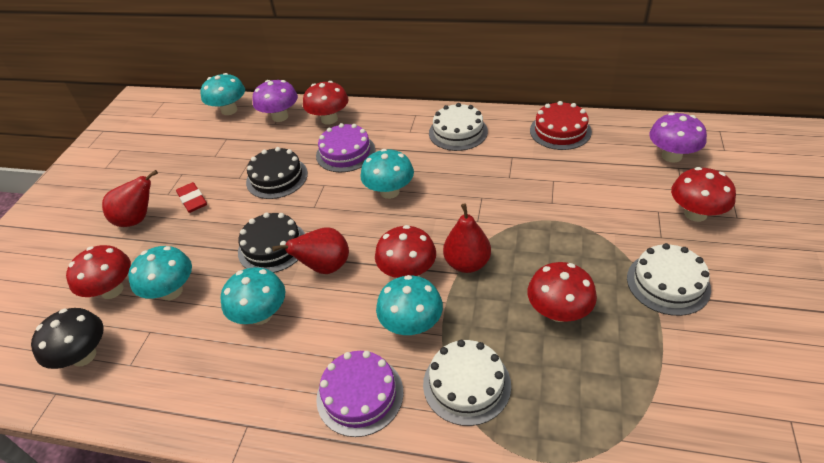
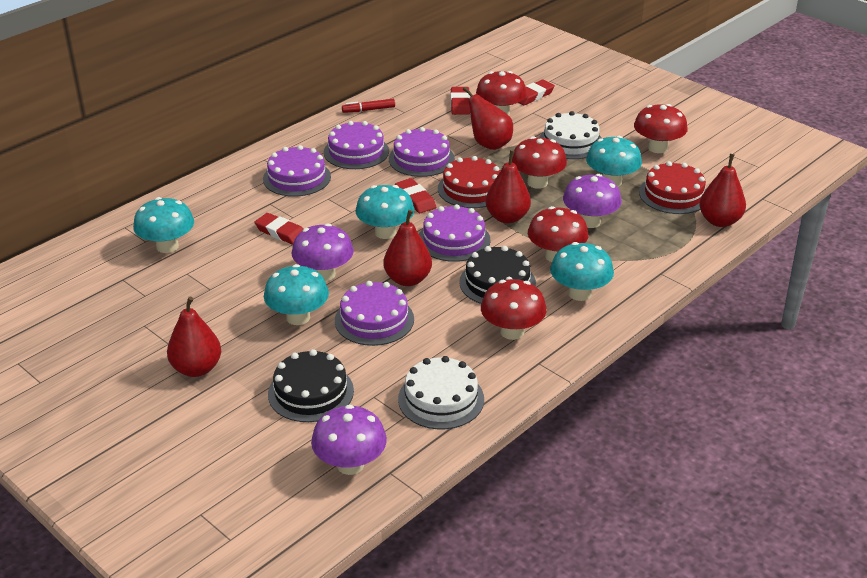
black mushroom: 1 -> 0
purple cake: 2 -> 5
purple mushroom: 2 -> 3
red cake: 1 -> 2
red eraser: 1 -> 4
red marker: 0 -> 1
red pear: 3 -> 5
white cake: 3 -> 2

